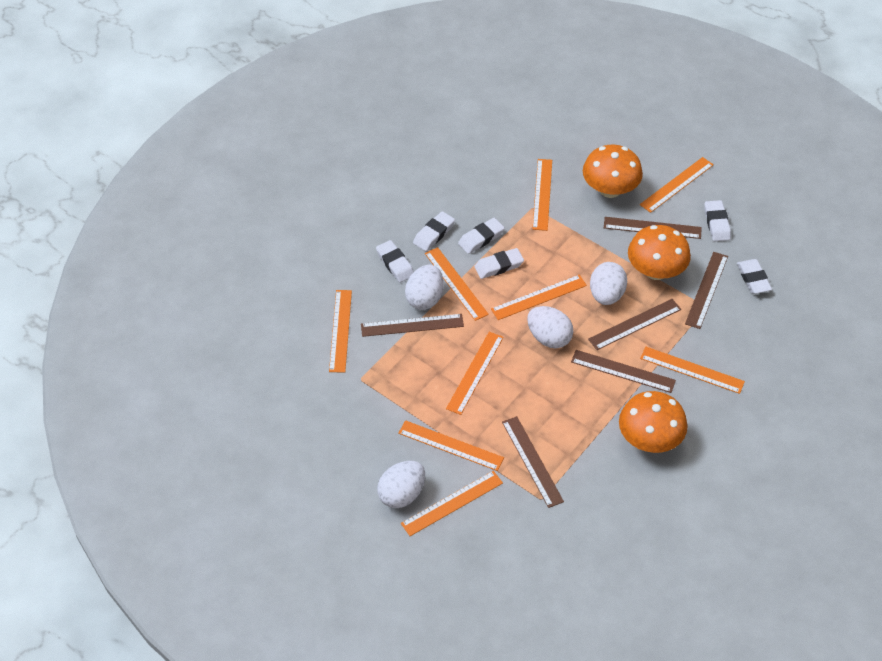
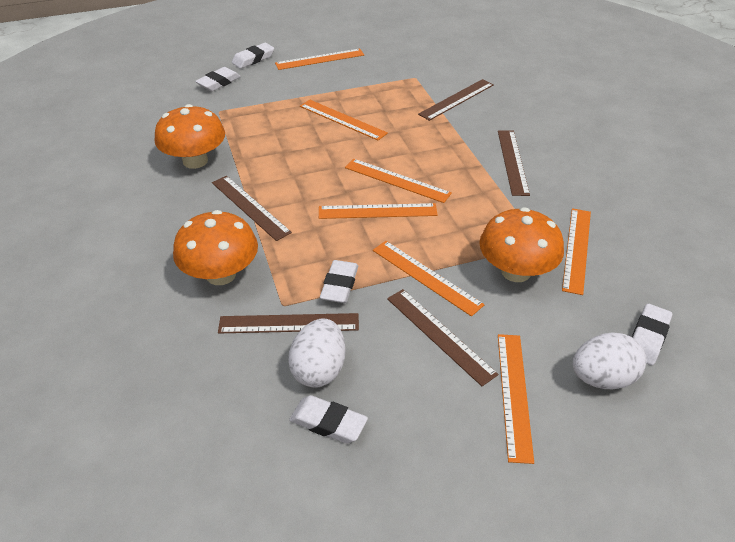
brown ruler: 6 -> 5
orange ruler: 9 -> 7
white egg: 4 -> 2
white eraser: 6 -> 5

